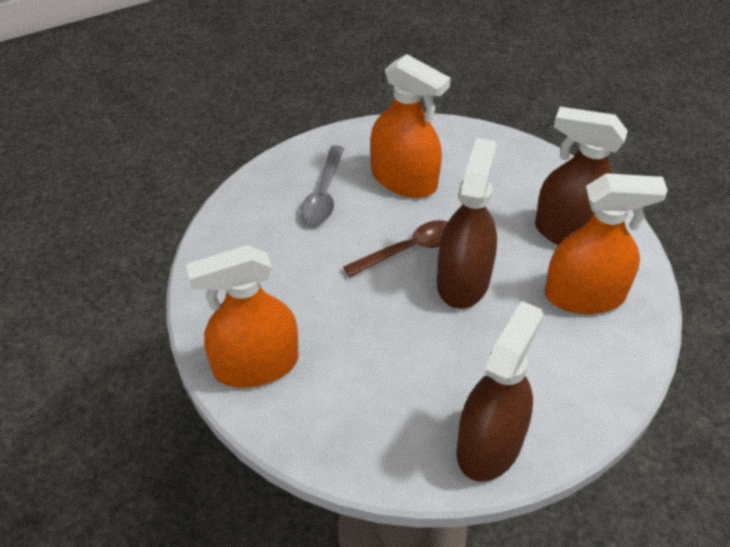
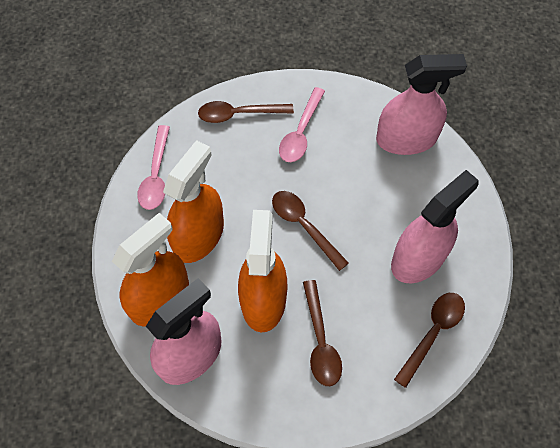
brown spoon: 1 -> 4
brown spray bottle: 3 -> 0
grey spoon: 1 -> 0
pink spoon: 0 -> 2
pink spray bottle: 0 -> 3

